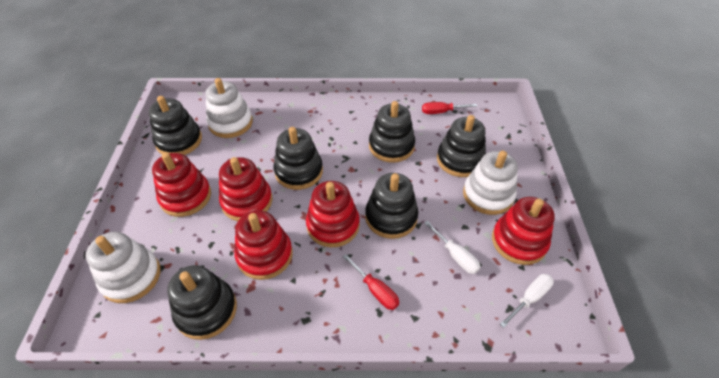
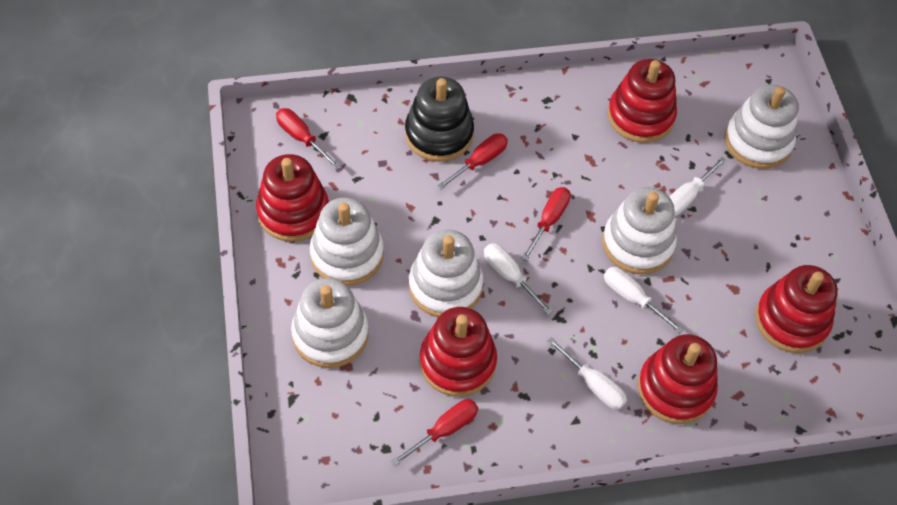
black stacking toy: 6 -> 1
red screwdriver: 2 -> 4
white screwdriver: 2 -> 4
white stacking toy: 3 -> 5

